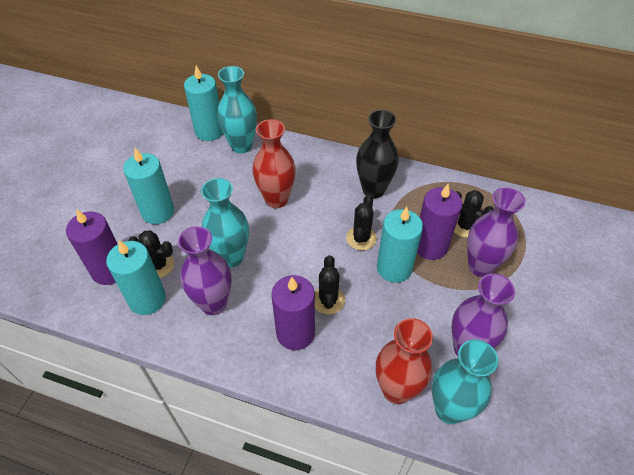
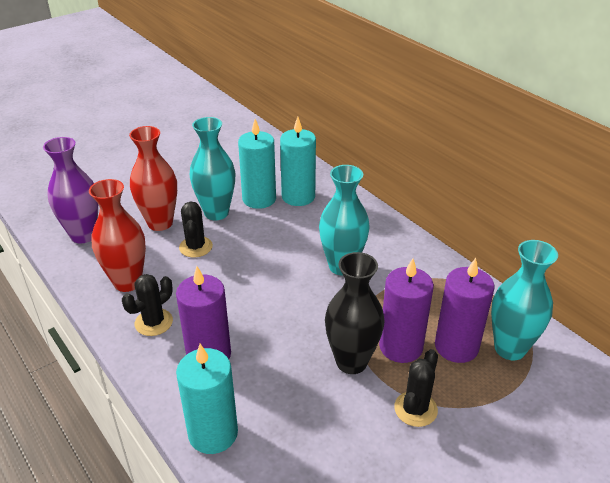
black cactus: 4 -> 3
purple vase: 3 -> 1
turquoise candle: 4 -> 3

